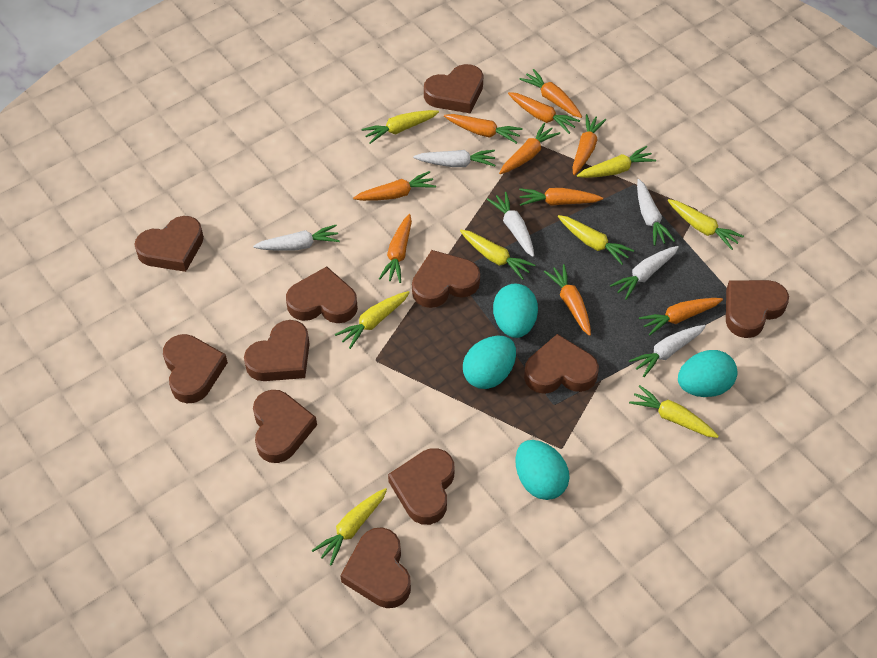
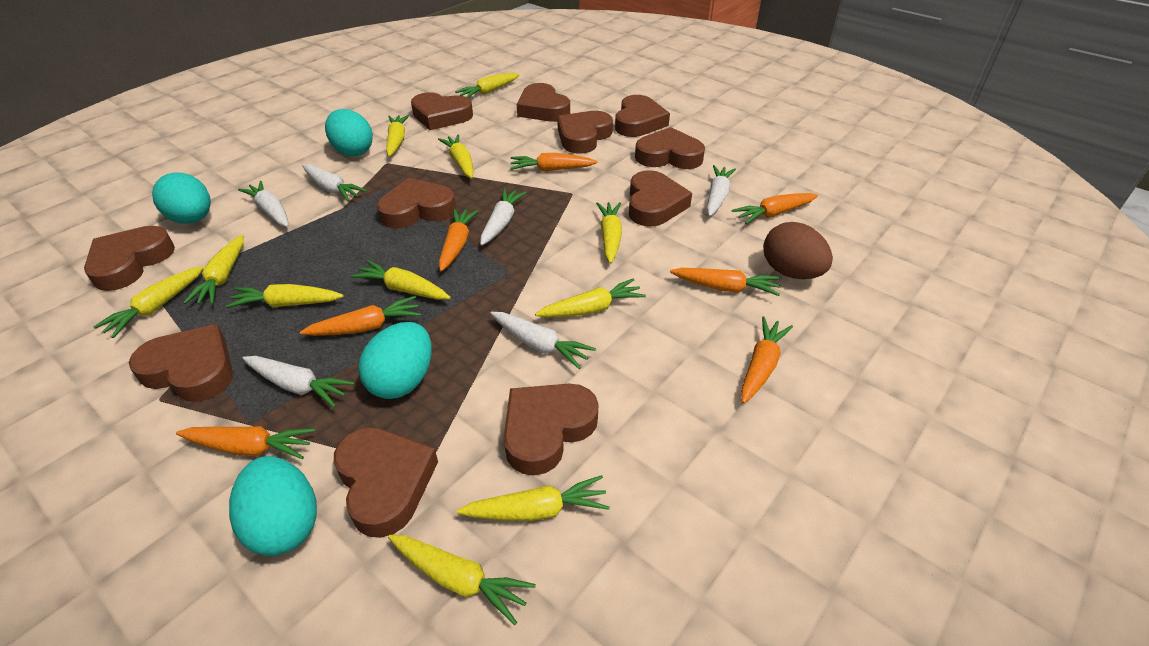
brown egg: 0 -> 1
orange carrot: 10 -> 7
yellow carrot: 8 -> 11

